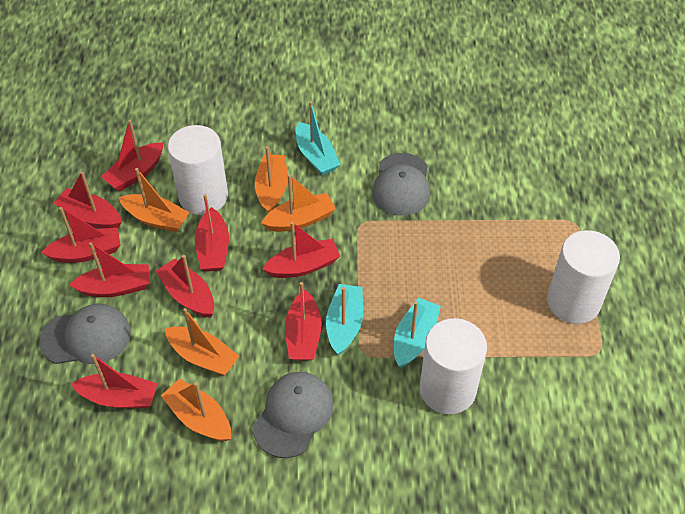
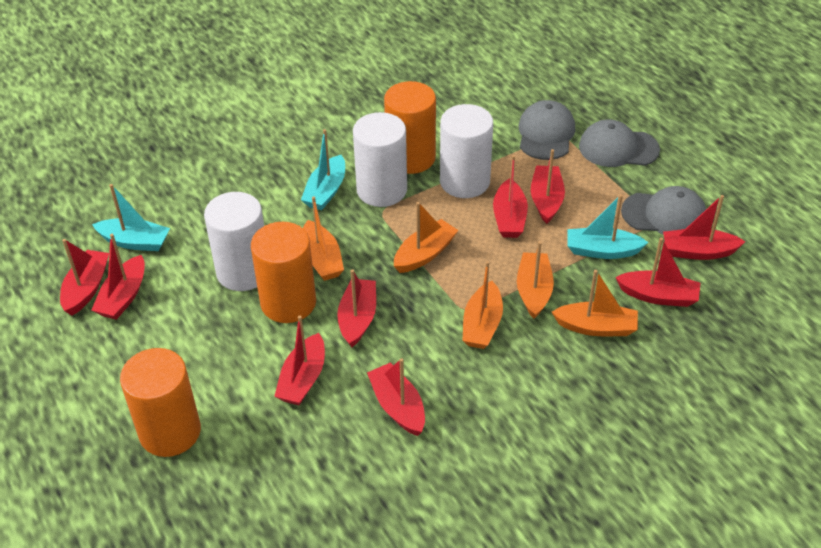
orange cylinder: 0 -> 3

